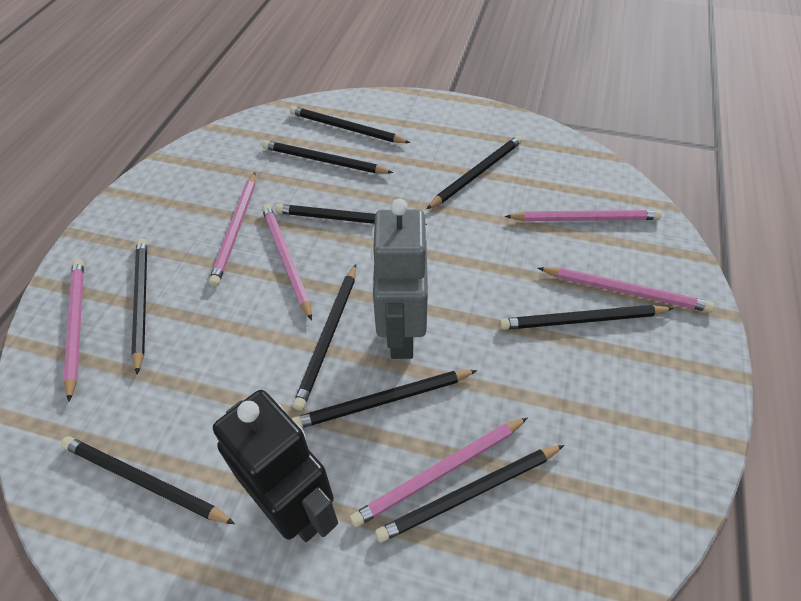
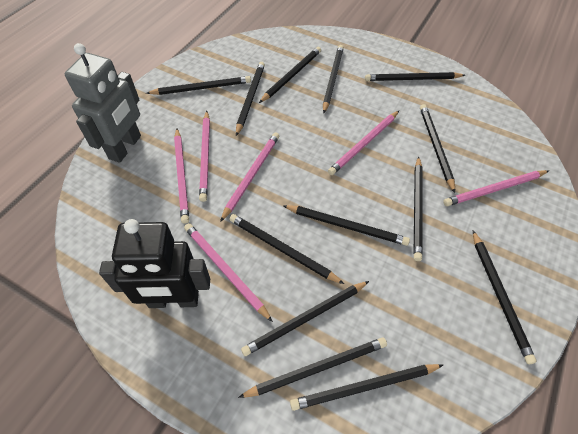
black pencil: 10 -> 13

